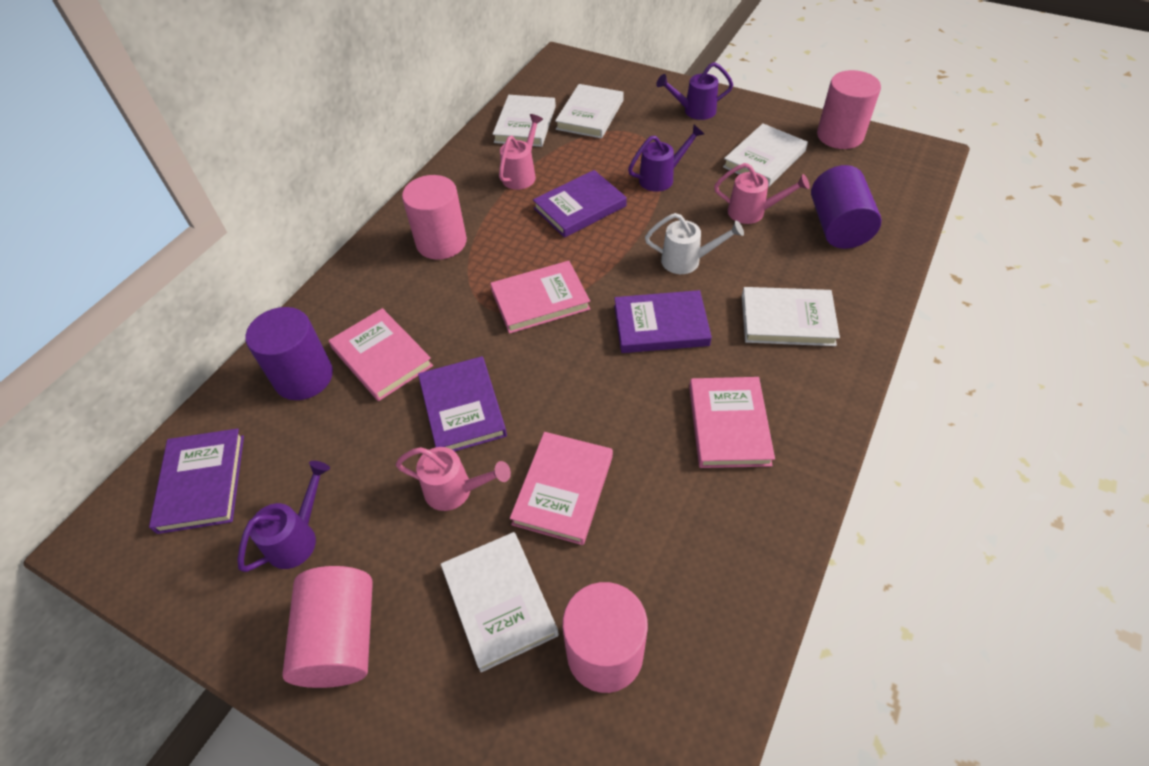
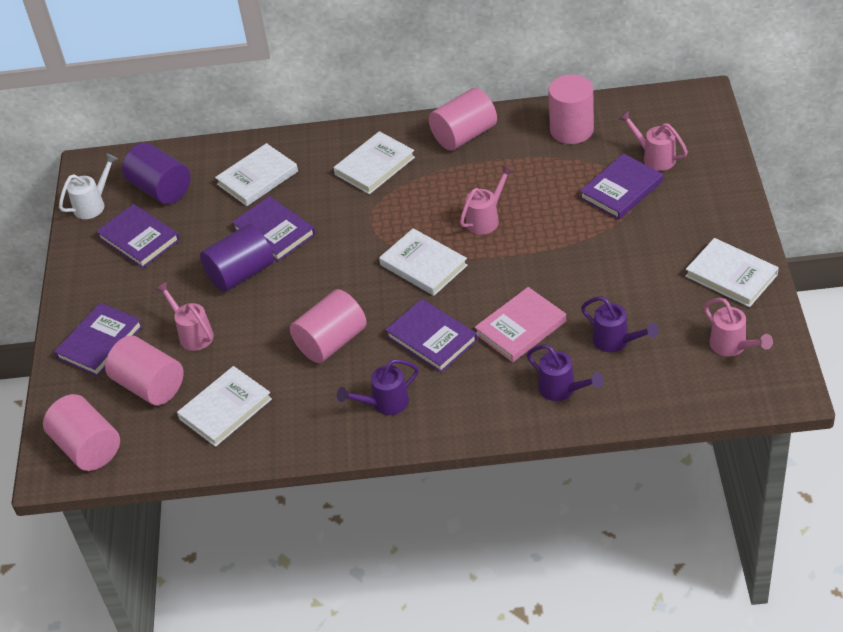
pink book: 4 -> 1
pink cylinder: 4 -> 5
pink watering can: 3 -> 4
purple book: 4 -> 5

